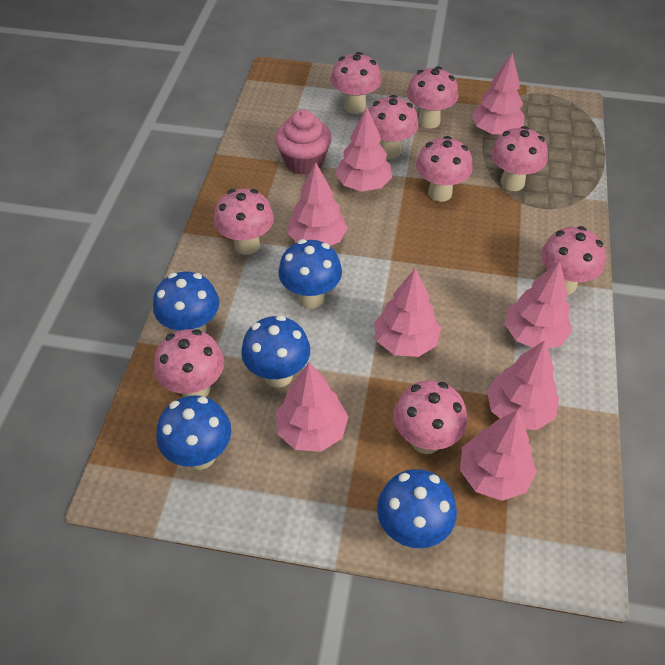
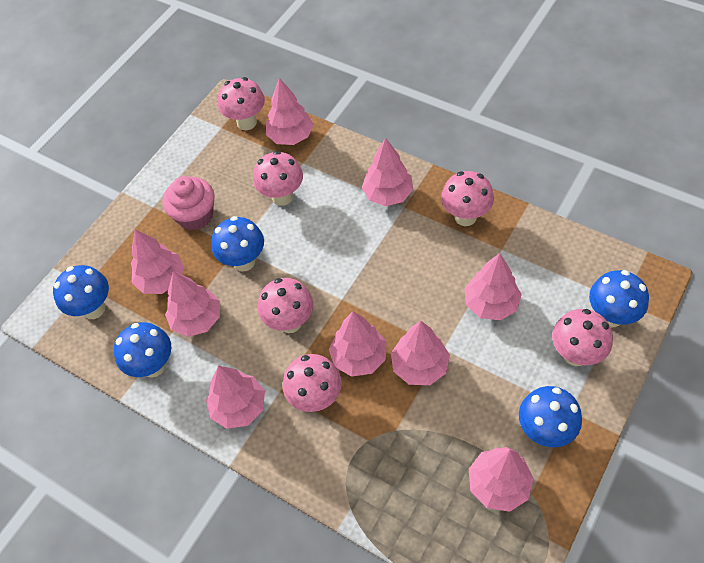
pink mushroom: 9 -> 6
pink tree: 8 -> 9

